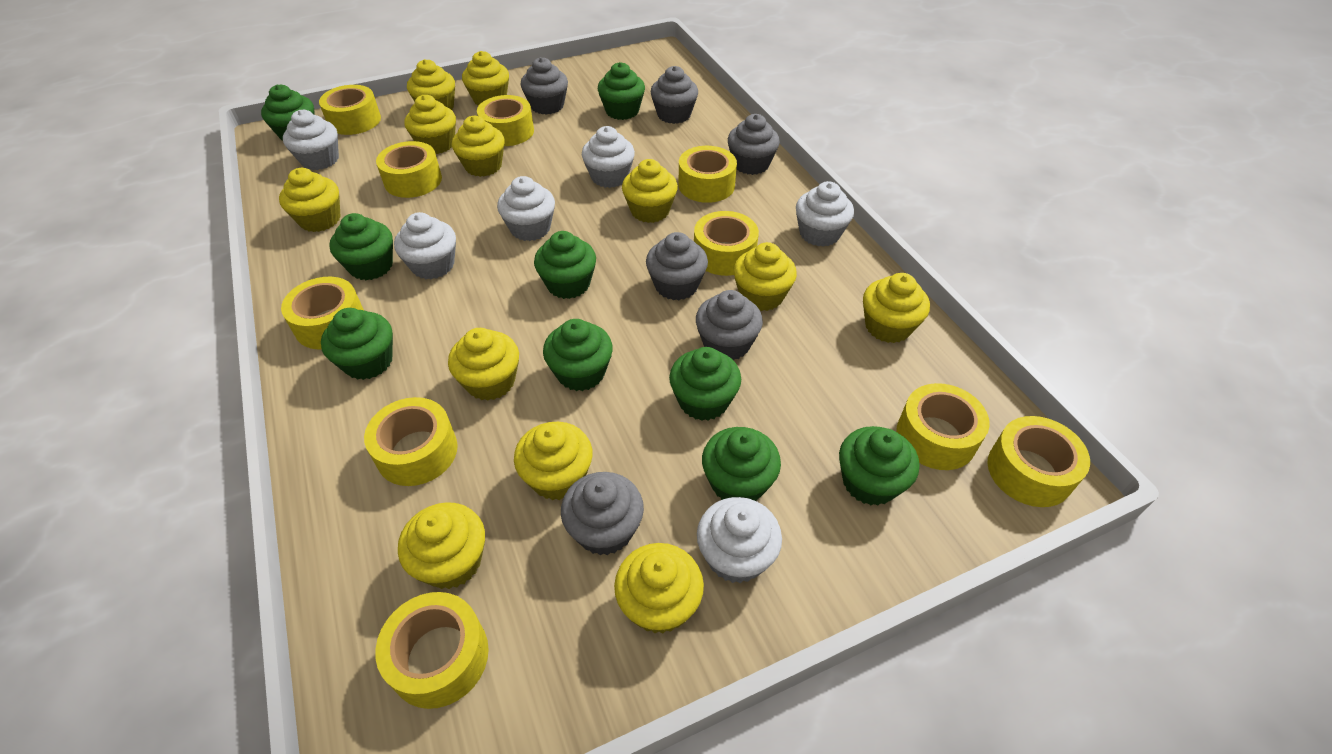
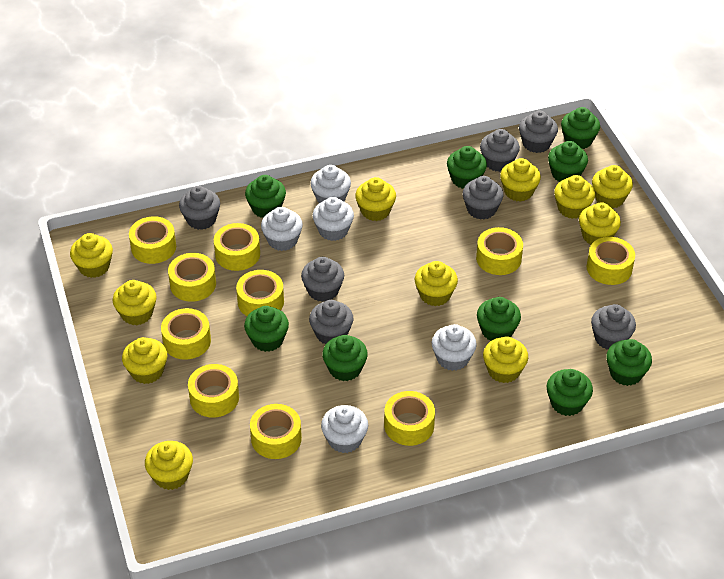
grey cupcake: 6 -> 7
white cupcake: 6 -> 5
yellow cupcake: 12 -> 11

